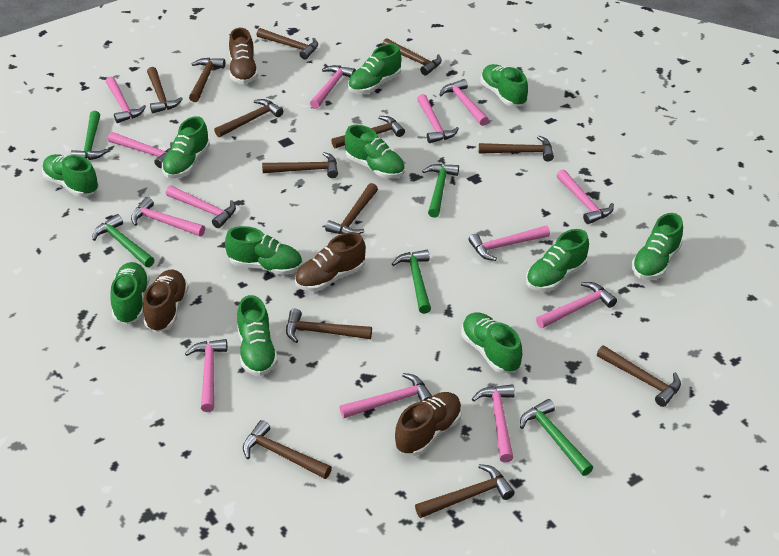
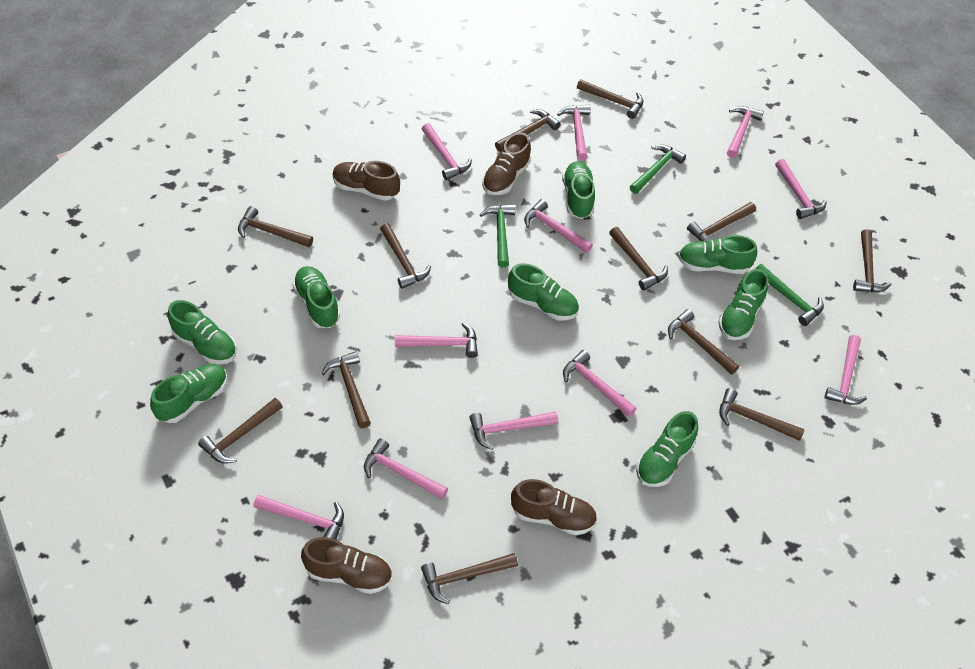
brown hammer: 13 -> 12
green hammer: 5 -> 3
green shoe: 11 -> 8
pink hammer: 13 -> 11

